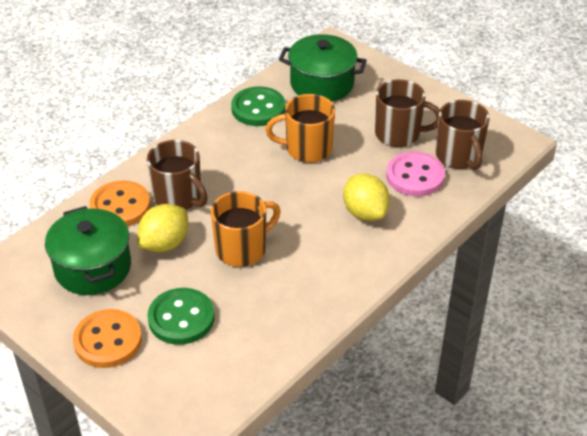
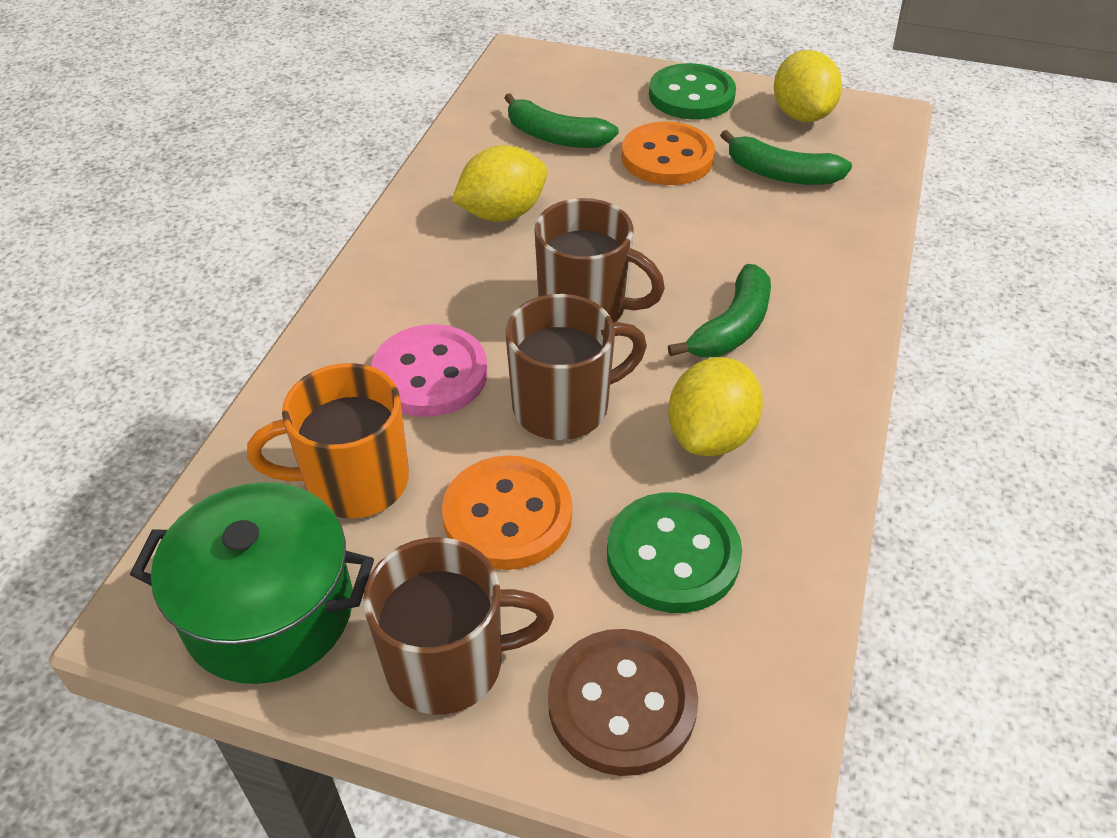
brown button: 0 -> 1
green banana: 0 -> 3
green pot: 2 -> 1
orange mug: 2 -> 1
yellow lemon: 2 -> 3

